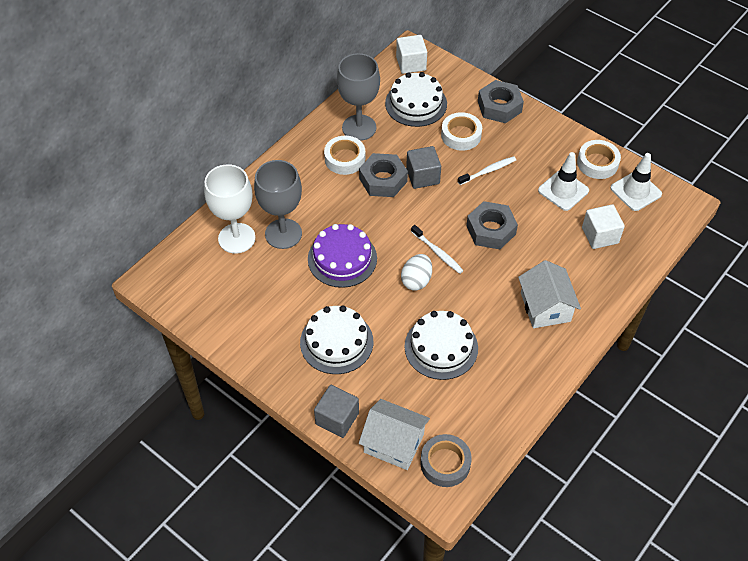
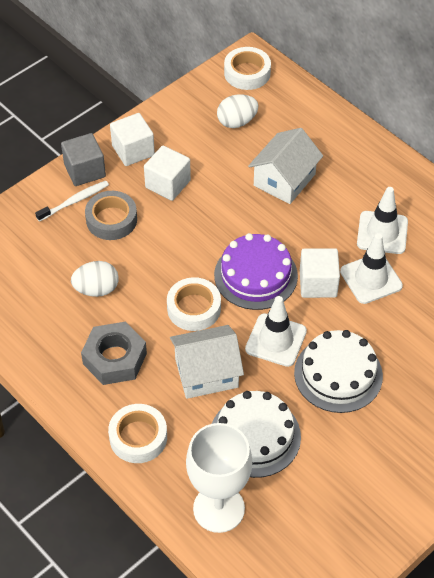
grey cube: 2 -> 1
grey goblet: 2 -> 0
grey nut: 3 -> 1
white cake: 3 -> 2
white cube: 2 -> 3
white egg: 1 -> 2
white toothbrush: 2 -> 1
white traffic cone: 2 -> 3

